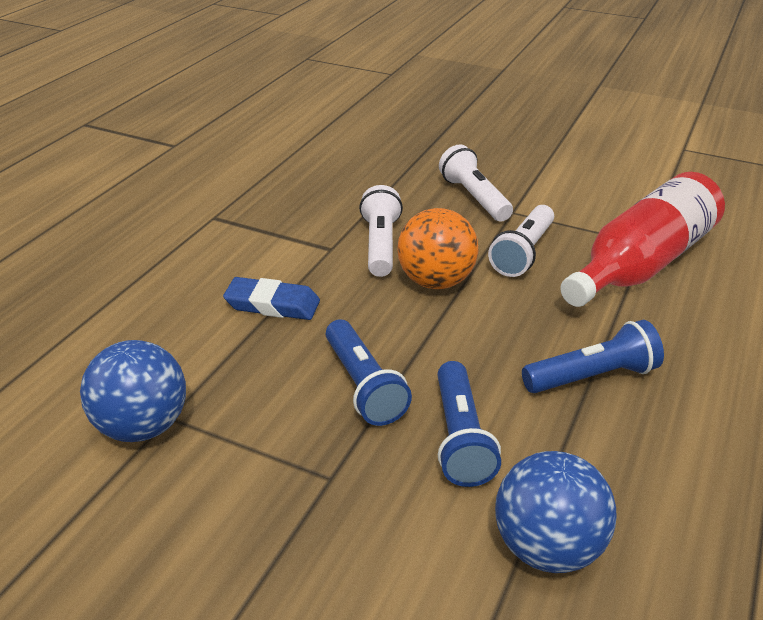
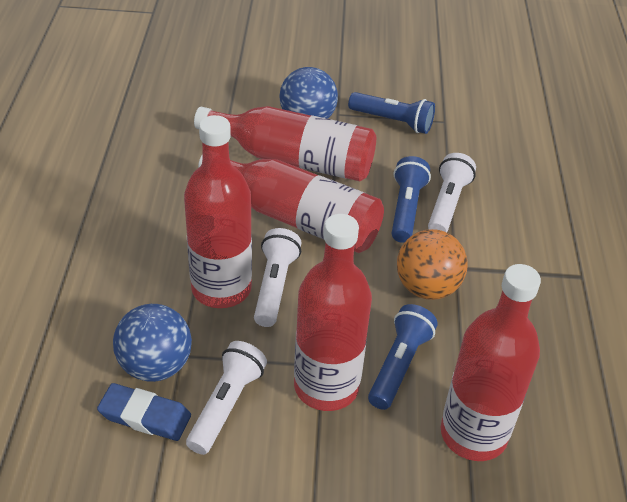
red bottle: 1 -> 5

